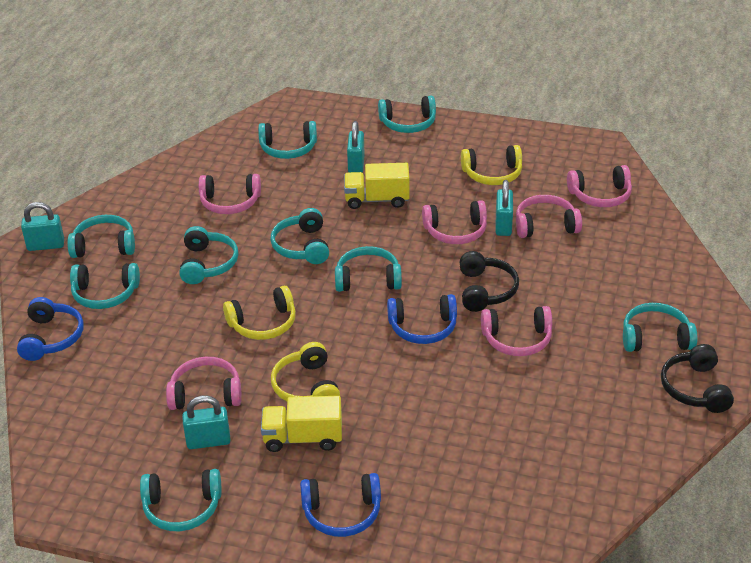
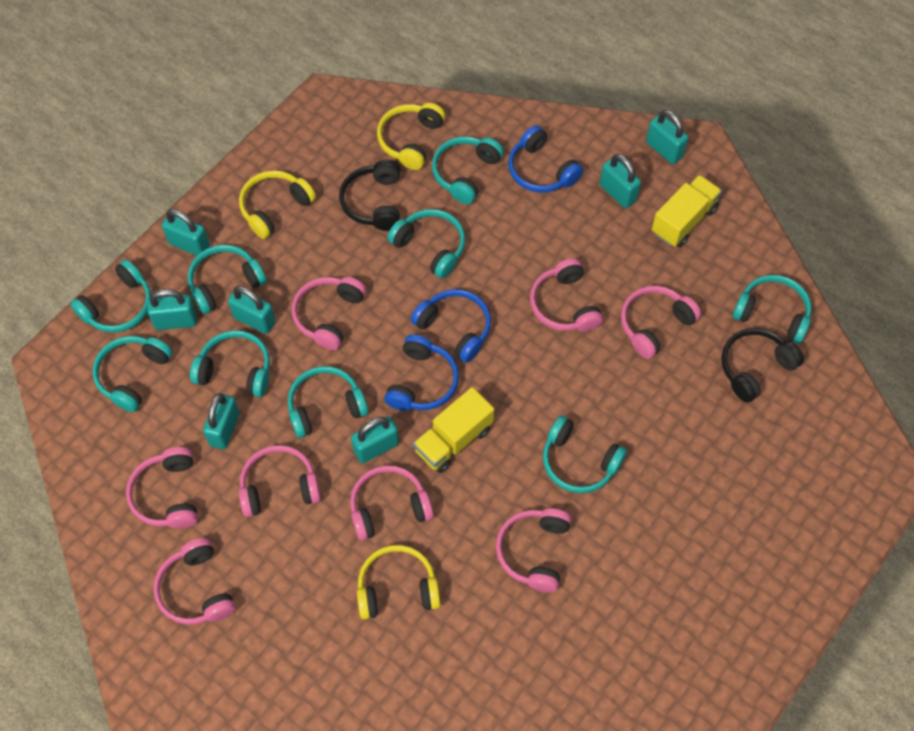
pink headphones: 6 -> 8
turquoise padlock: 4 -> 7

